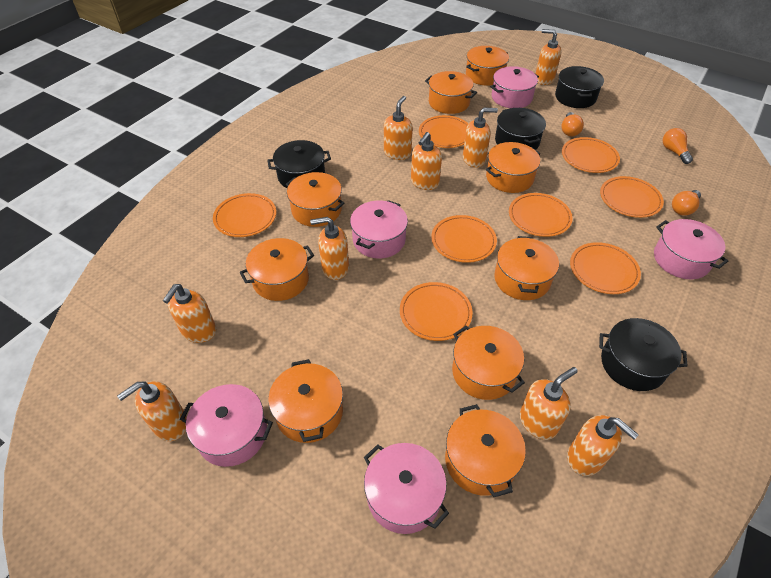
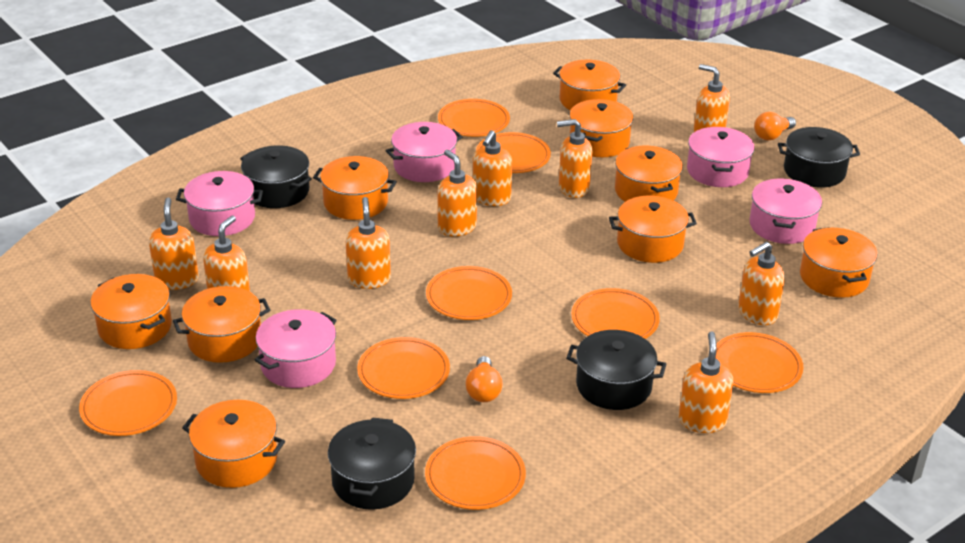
orange light bulb: 3 -> 2

